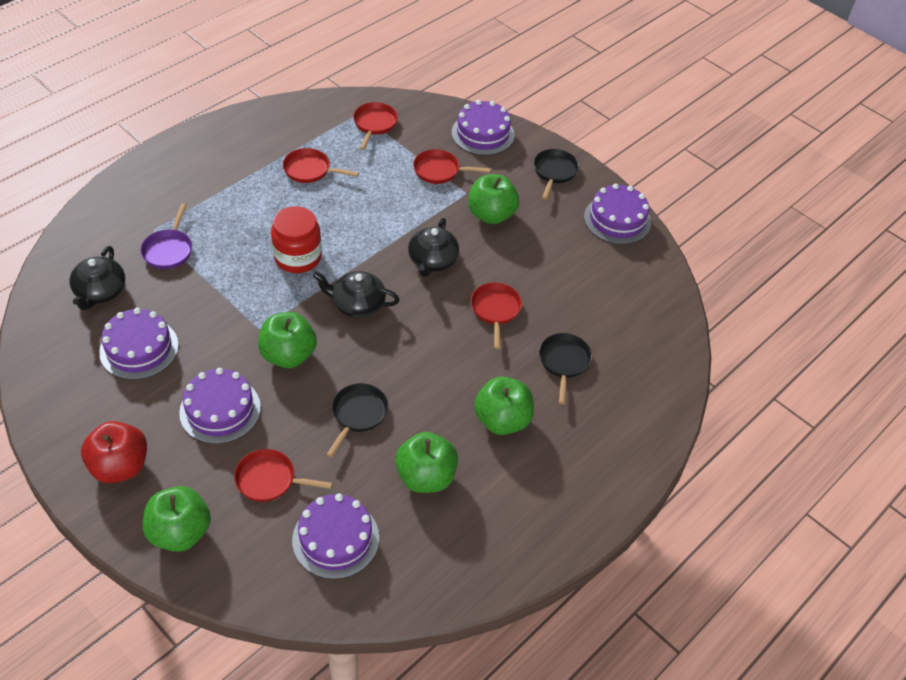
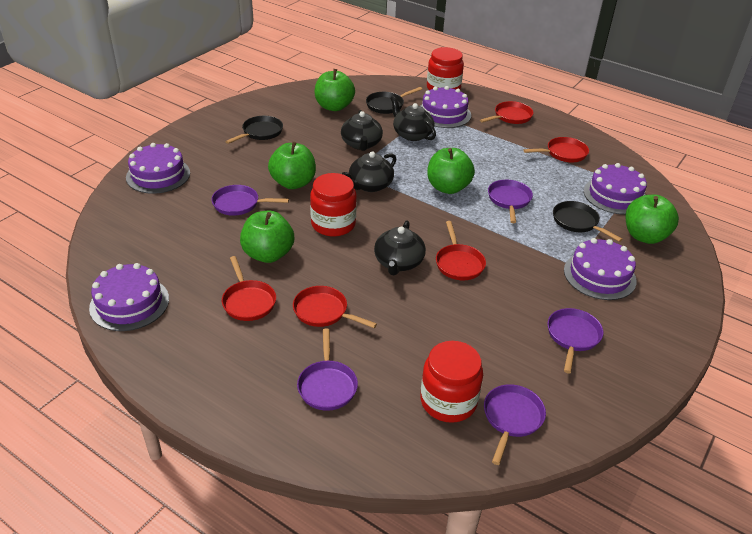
black teapot: 3 -> 4
purple pan: 1 -> 5
red apple: 1 -> 0
red jar: 1 -> 3

